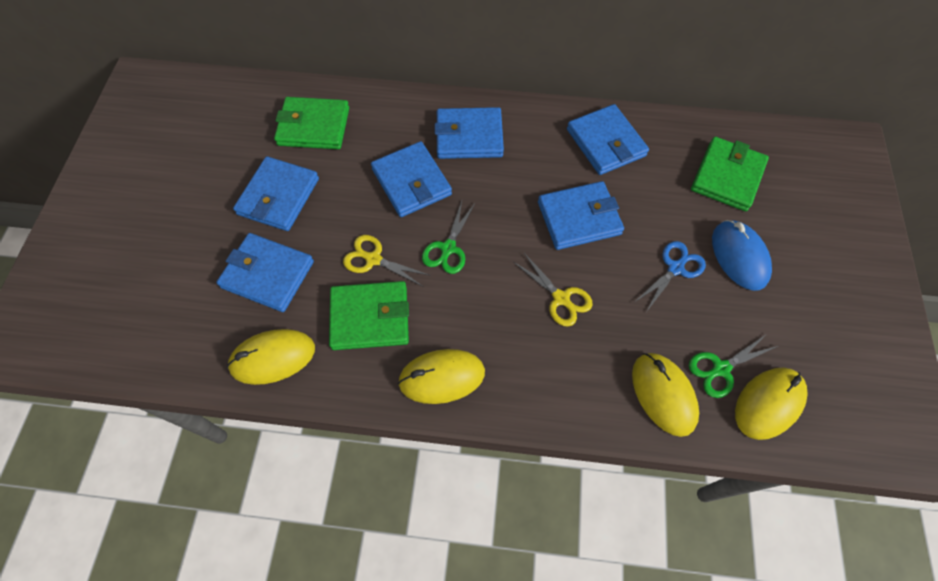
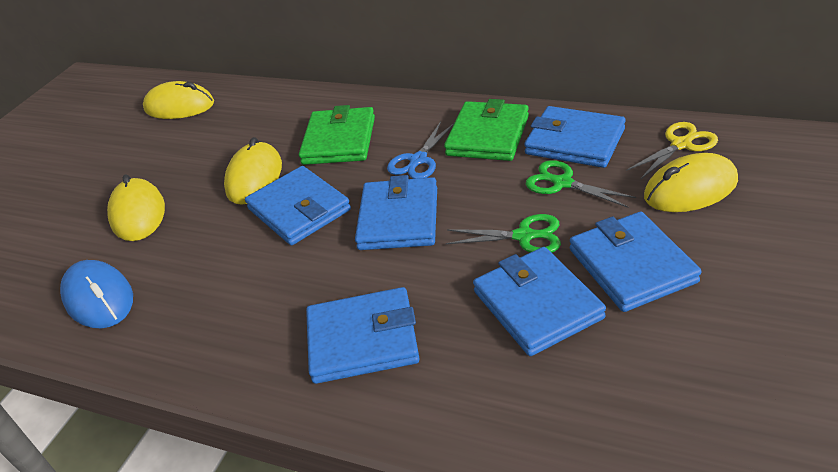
green wallet: 3 -> 2
yellow scissors: 2 -> 1

